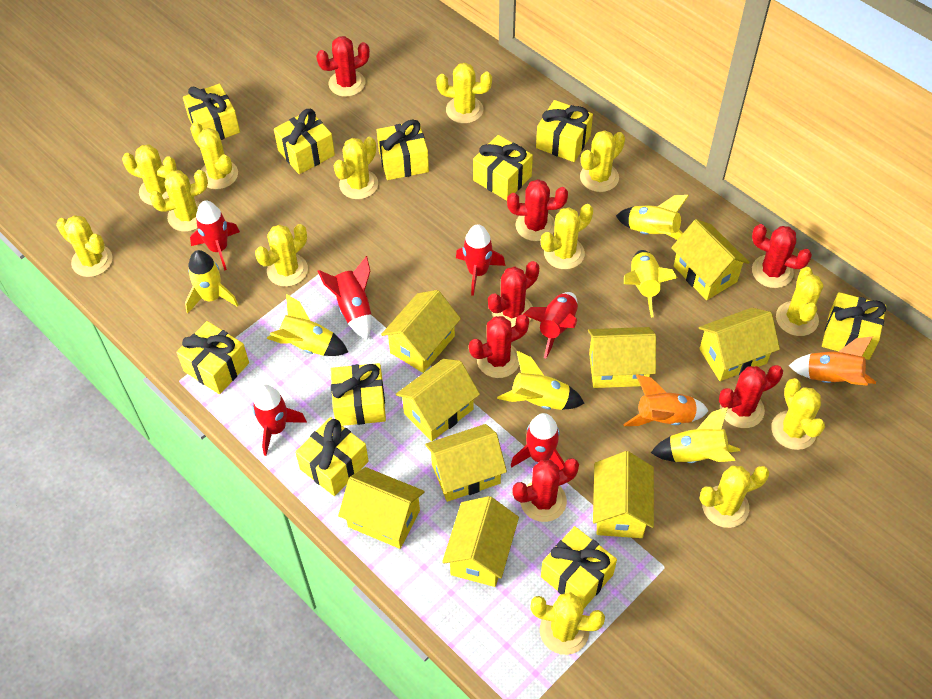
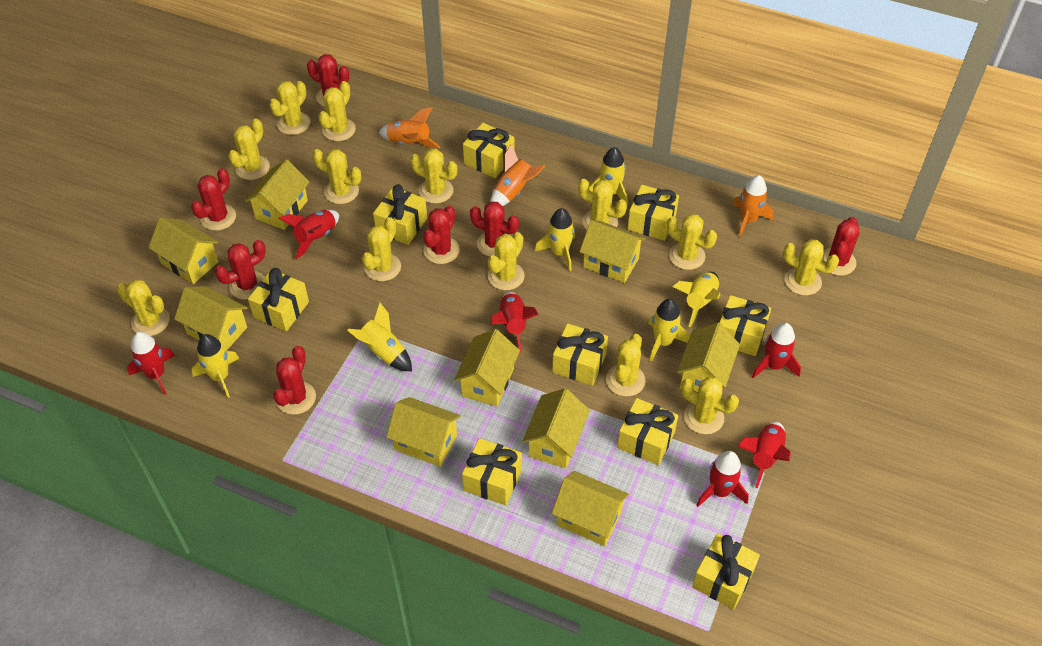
orange rocket: 2 -> 3
yellow gift: 10 -> 9

